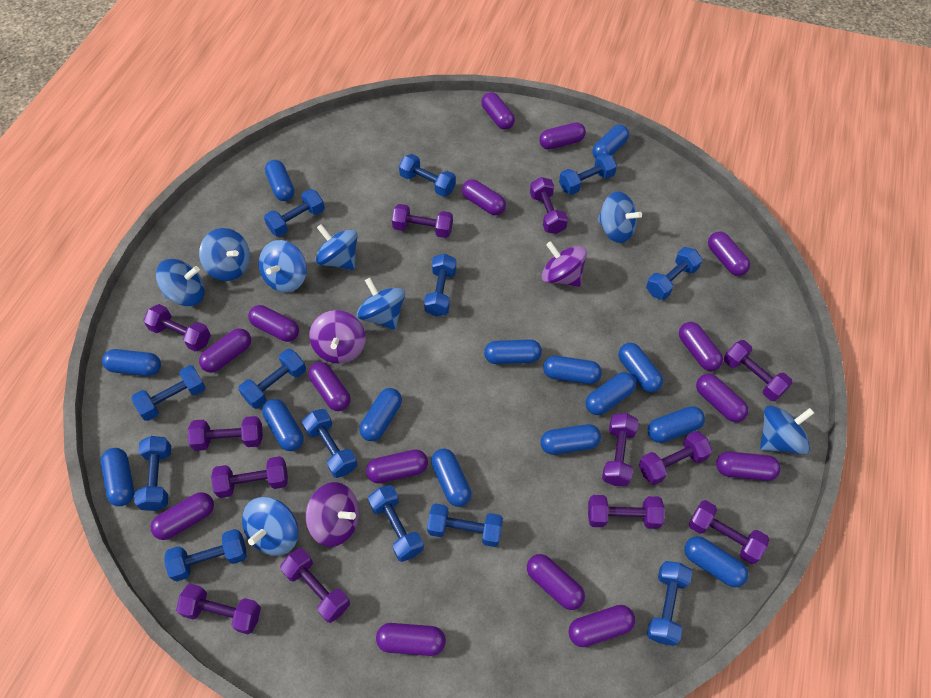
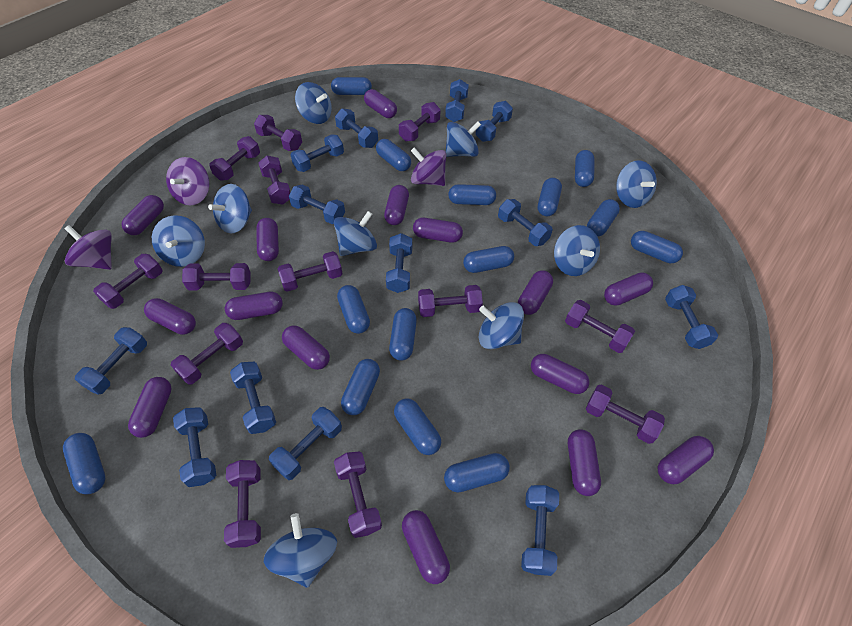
blue spinning top: 8 -> 9
purple dumbbell: 12 -> 13

